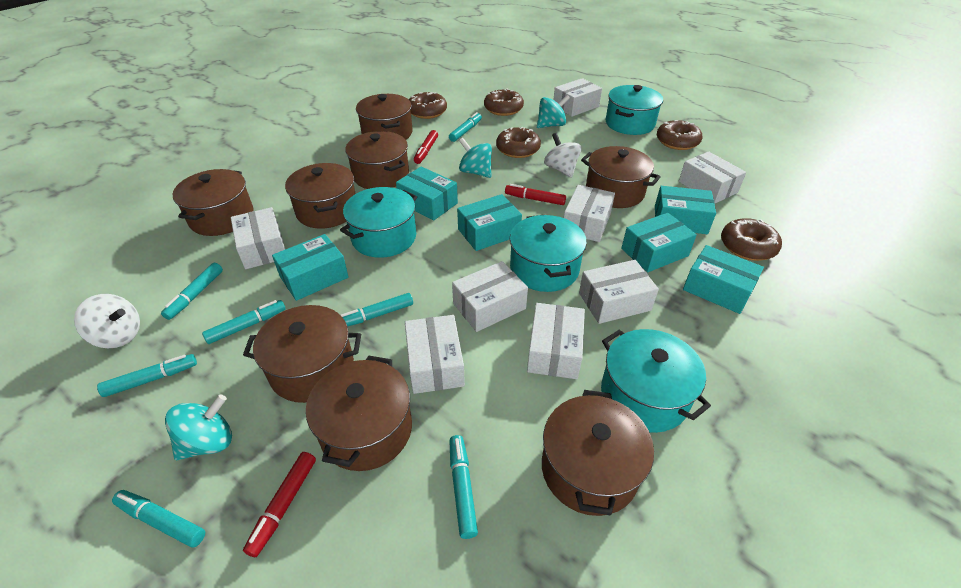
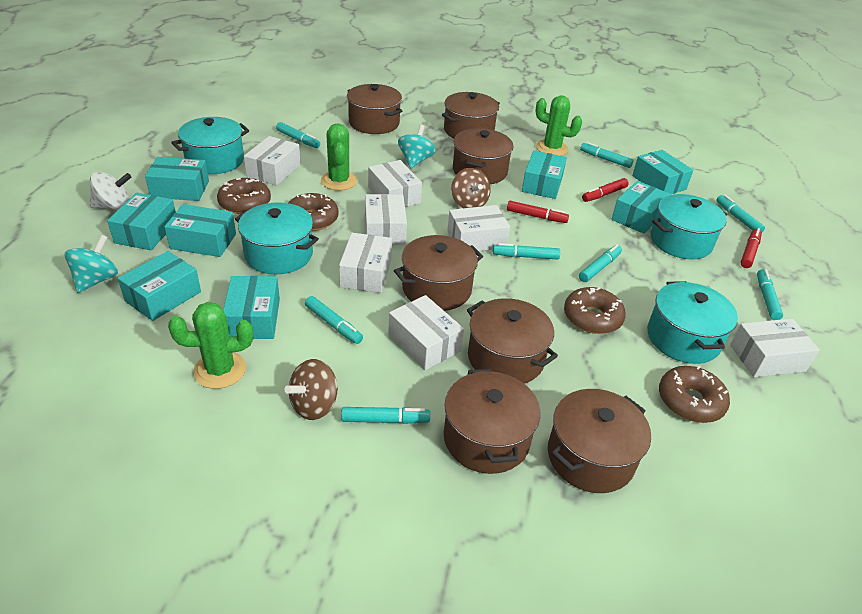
brown donut: 5 -> 4
brown pot: 8 -> 7
brown spinning top: 0 -> 2
green cactus: 0 -> 3
turquoise box: 6 -> 8
turquoise marker: 7 -> 8
turquoise spinning top: 3 -> 2
white box: 8 -> 7
white spinning top: 2 -> 1

